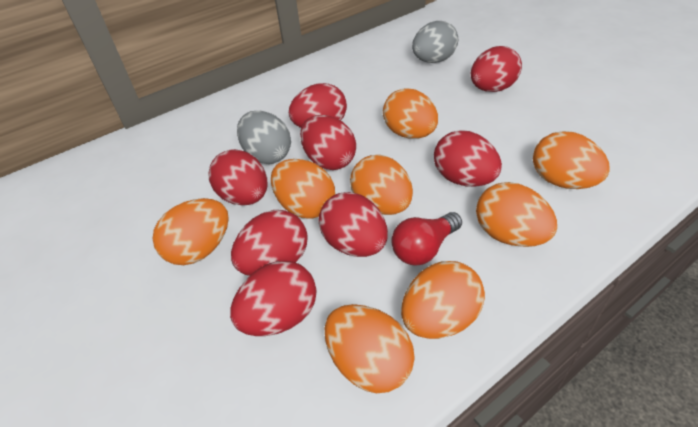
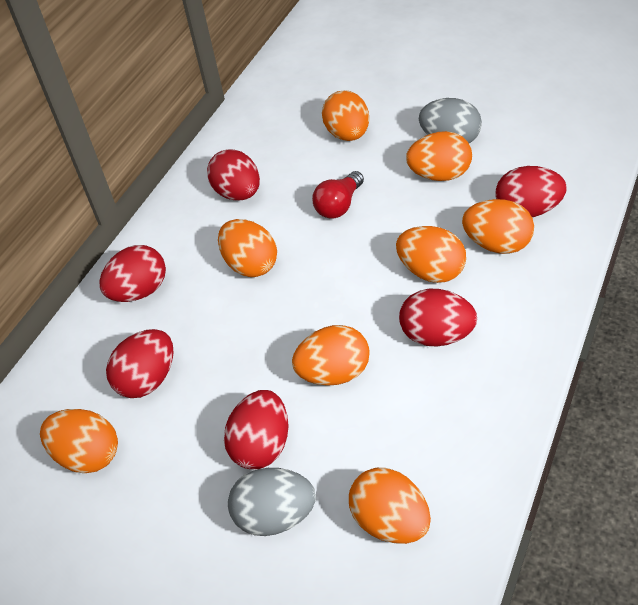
red egg: 8 -> 6

